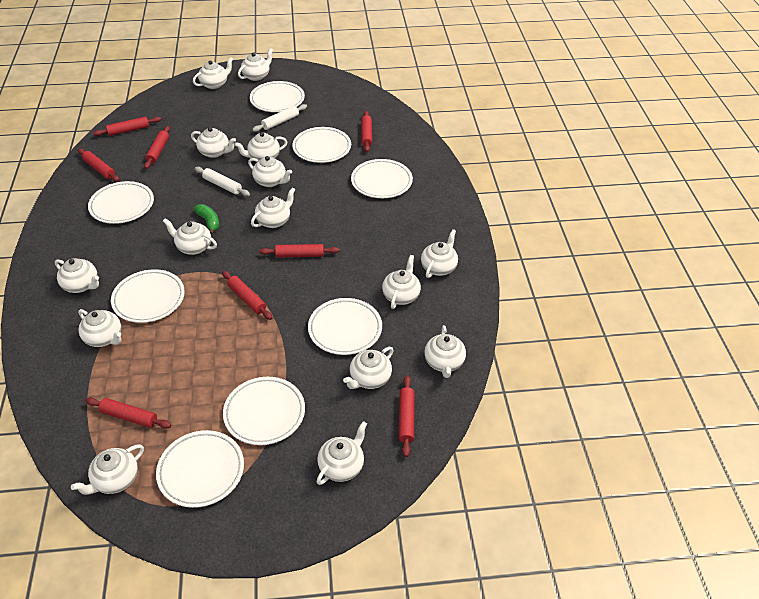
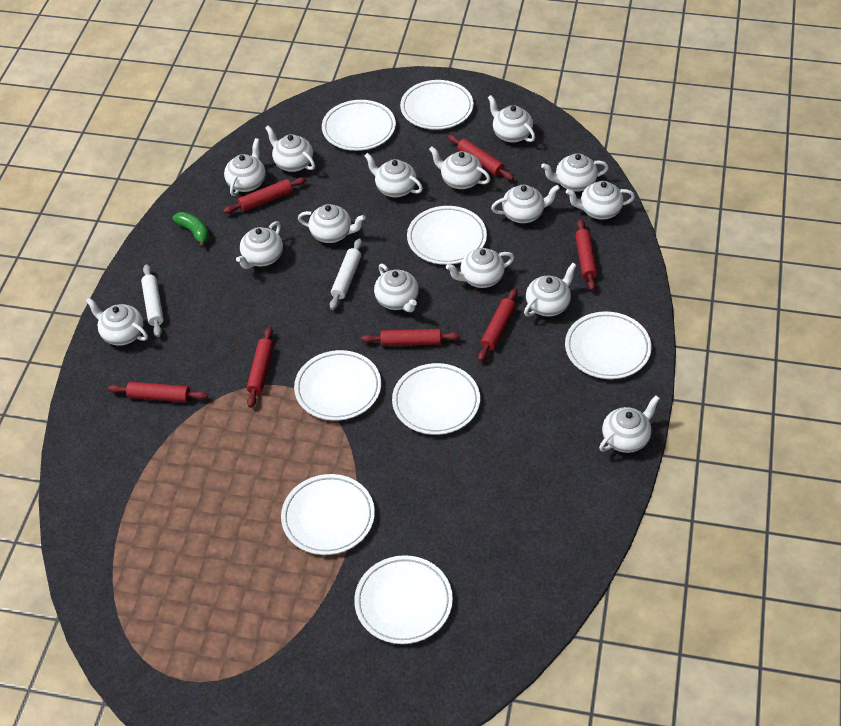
red rolling pin: 8 -> 7

